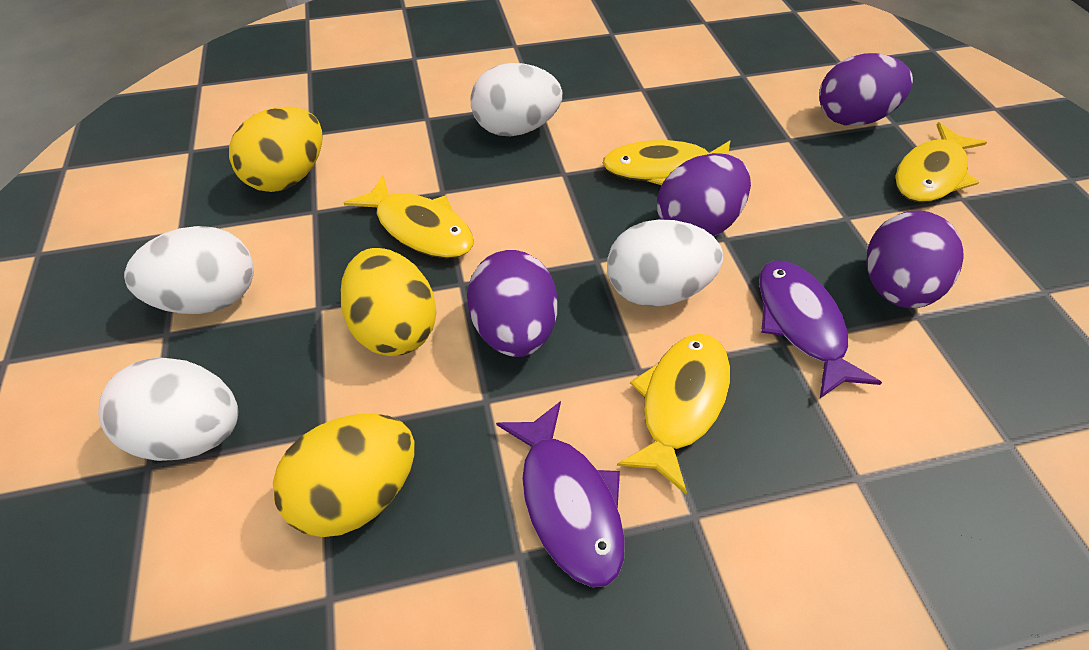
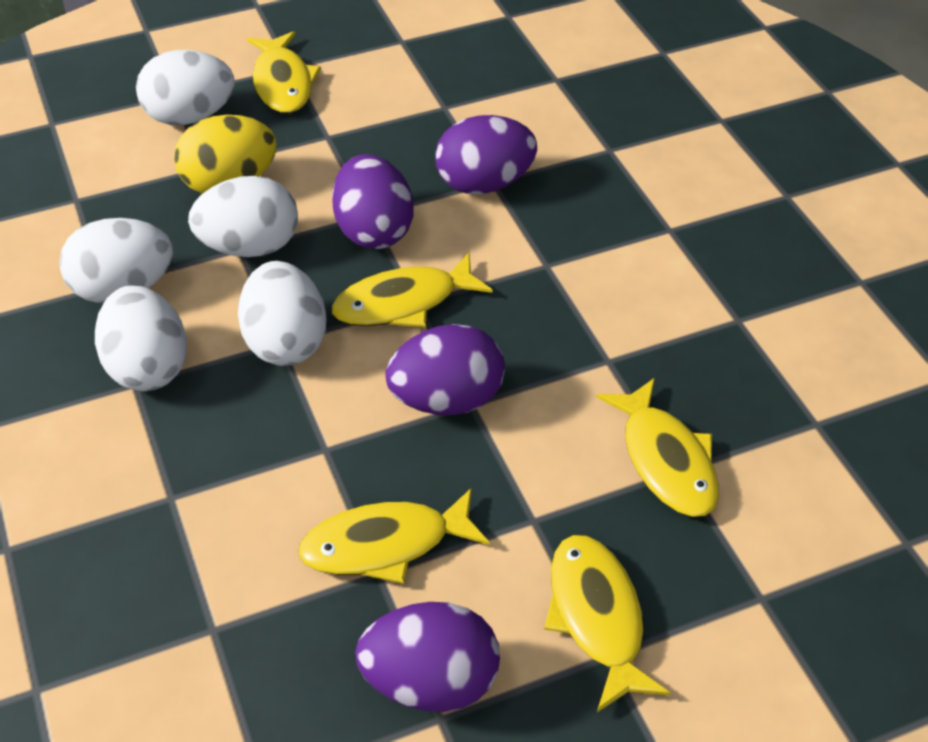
purple fish: 2 -> 0
white egg: 4 -> 5
yellow egg: 3 -> 1
yellow fish: 4 -> 5

